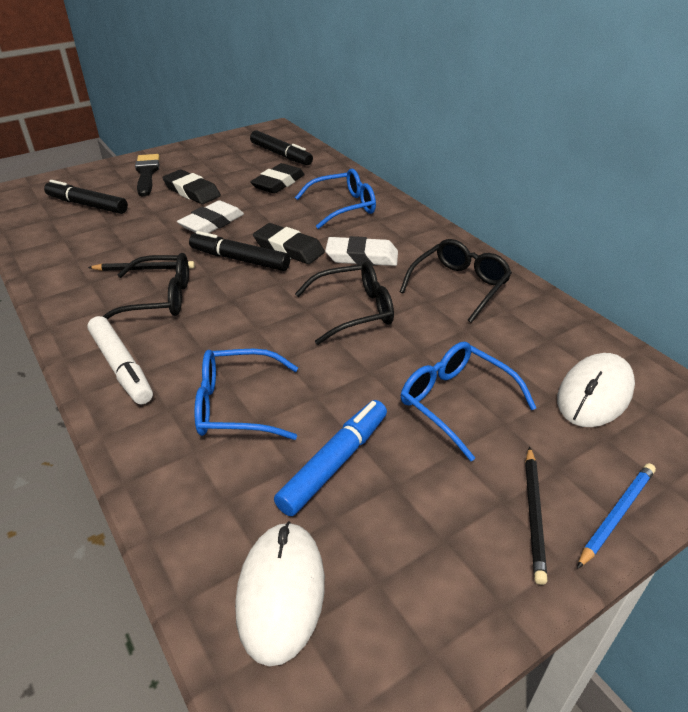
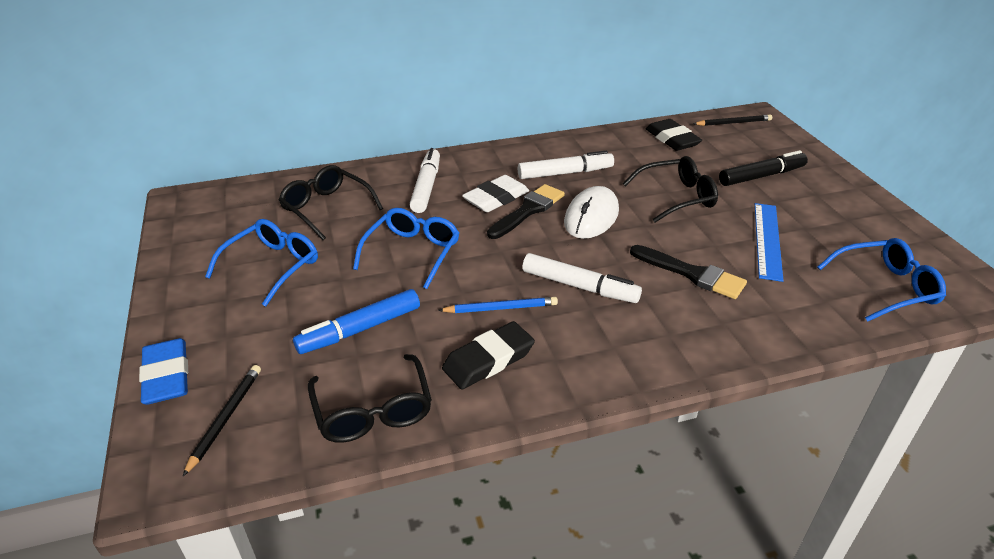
black brush: 1 -> 2
black eraser: 3 -> 2
black marker: 3 -> 1
blue eraser: 0 -> 1
blue ruler: 0 -> 1
white eraser: 2 -> 1
white marker: 1 -> 3
white mouse: 2 -> 1

